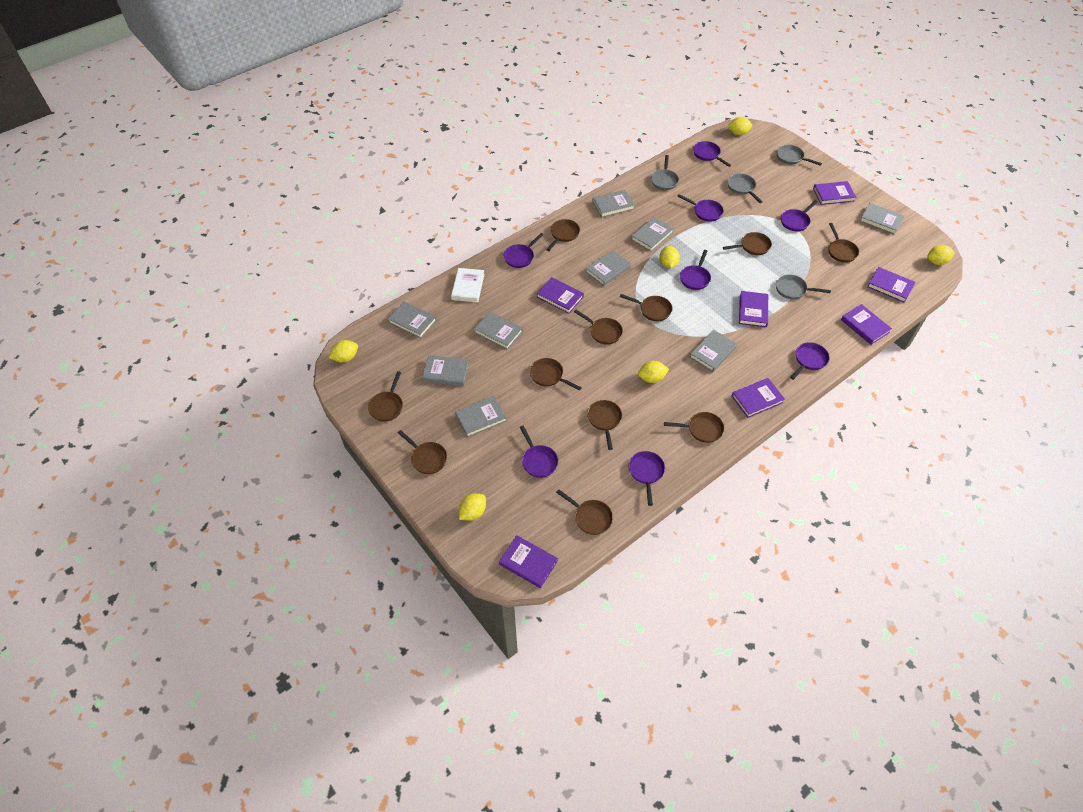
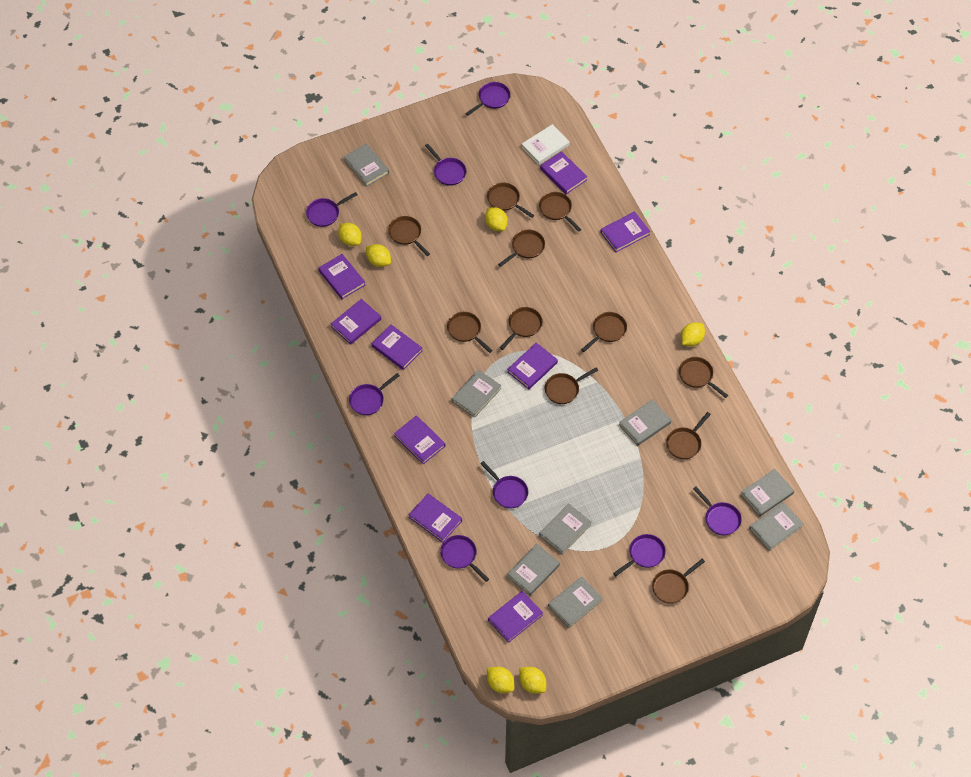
grey book: 9 -> 8
grey pan: 4 -> 0
purple book: 7 -> 9

